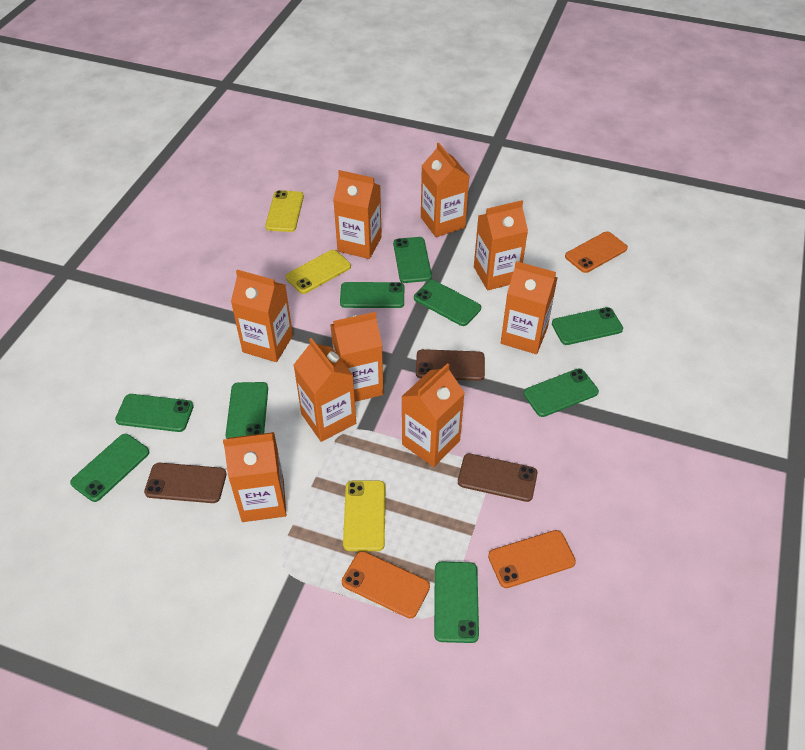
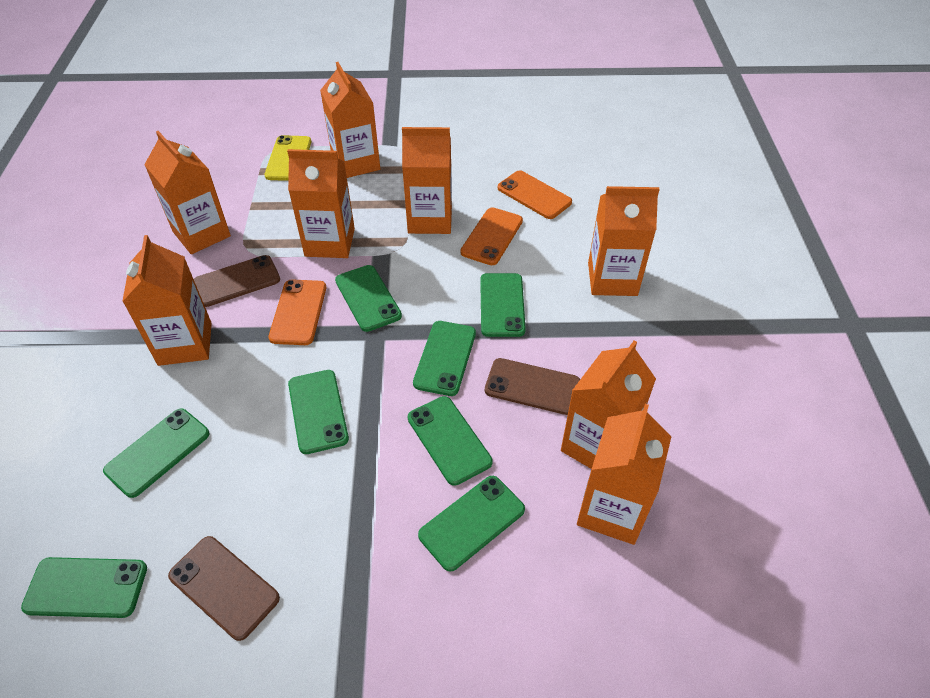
green phone: 9 -> 8
orange carton: 9 -> 8
yellow phone: 3 -> 1

